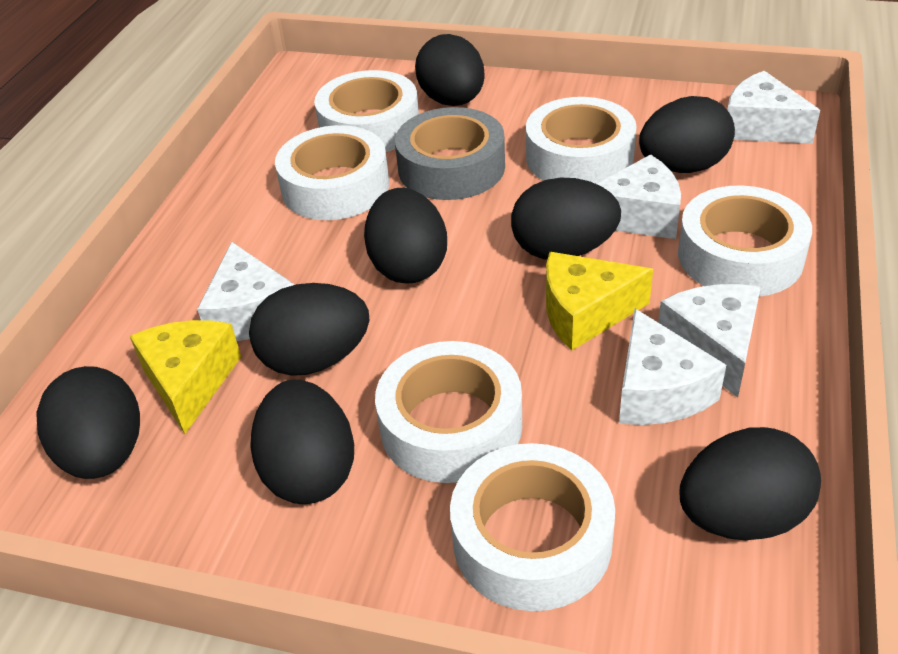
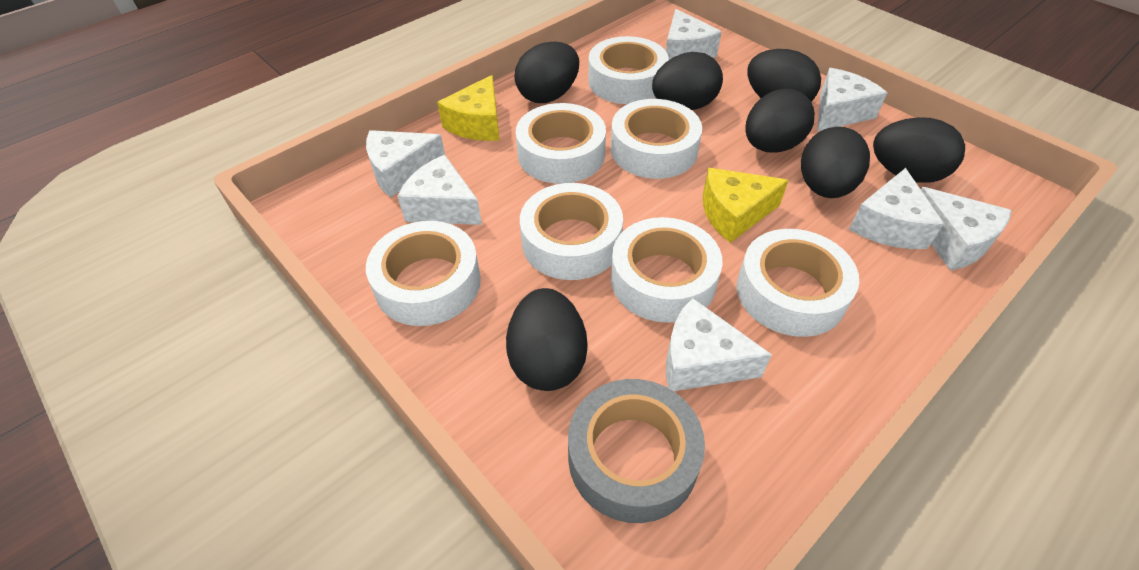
black egg: 8 -> 7
white cheese: 5 -> 7
white tape: 6 -> 7

